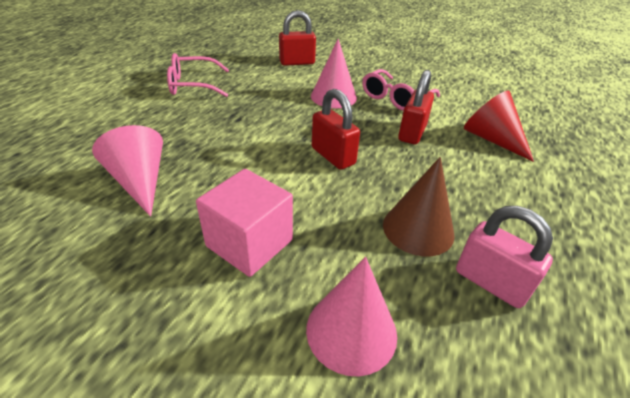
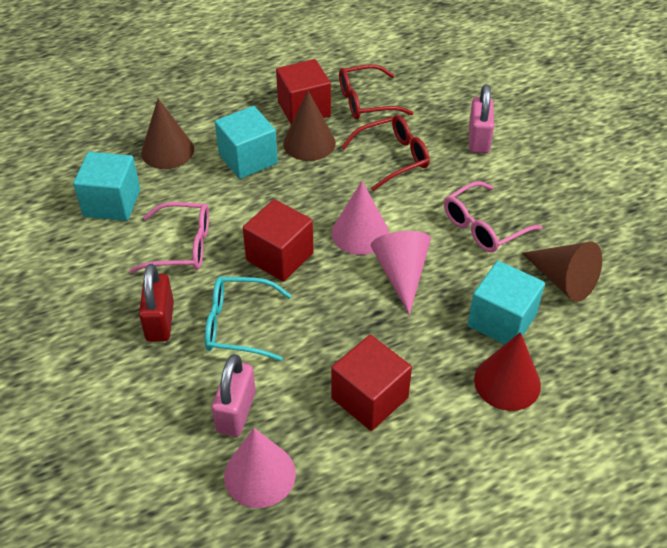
brown cone: 1 -> 3
pink cube: 1 -> 0
pink padlock: 1 -> 2
red cube: 0 -> 3
red glasses: 0 -> 2
red padlock: 3 -> 1
turquoise cube: 0 -> 3
turquoise glasses: 0 -> 1

